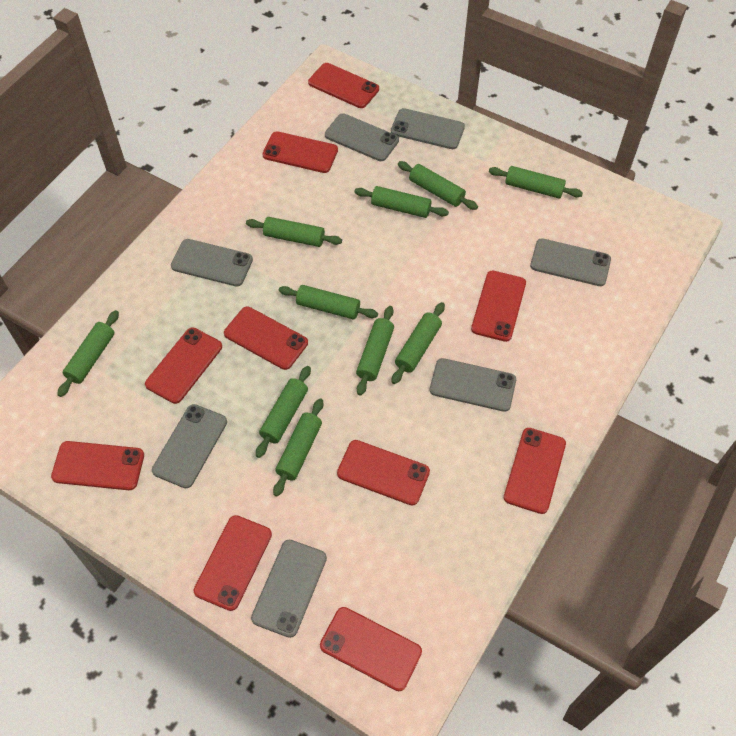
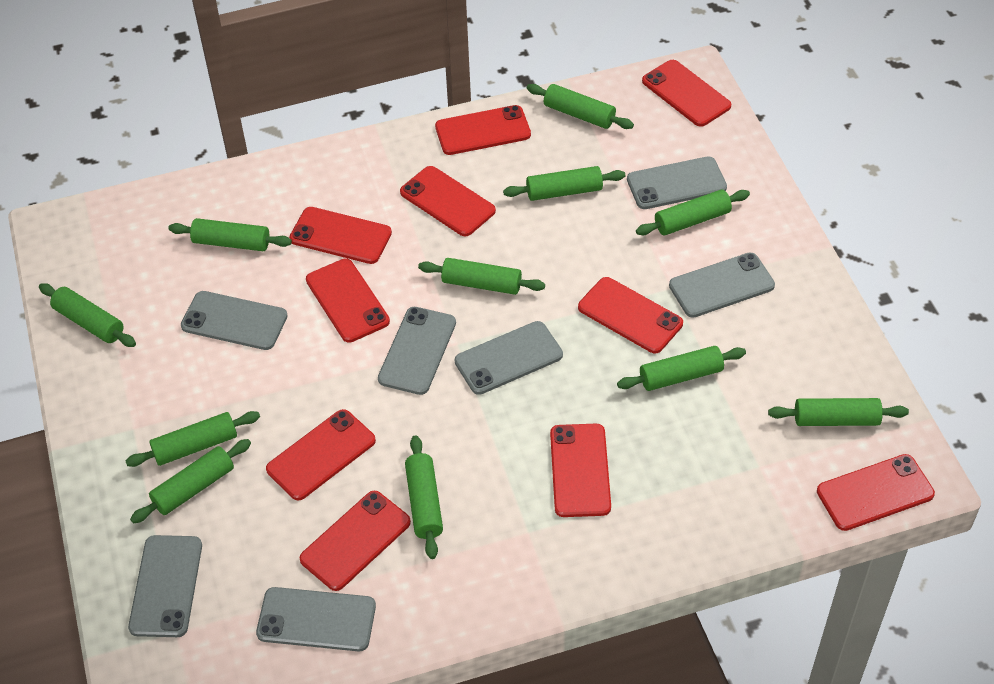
green rolling pin: 10 -> 11

